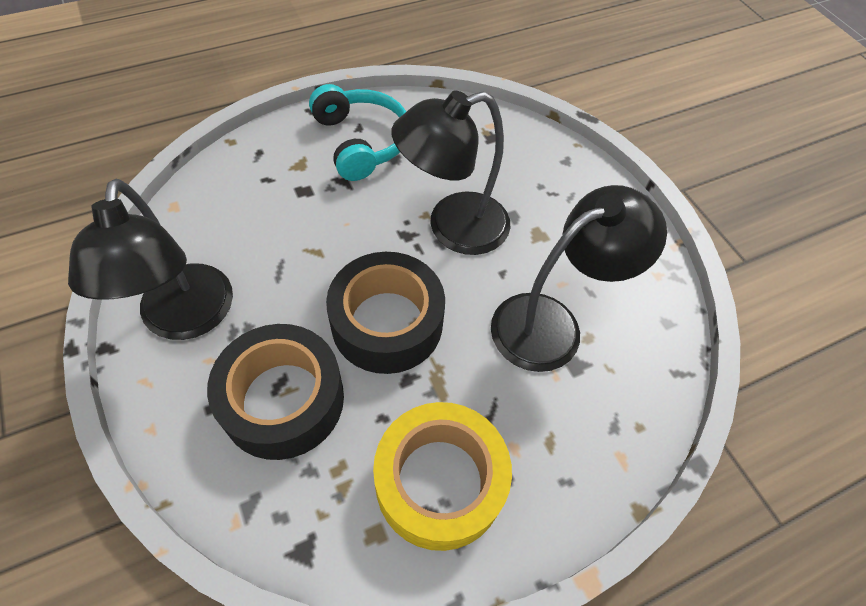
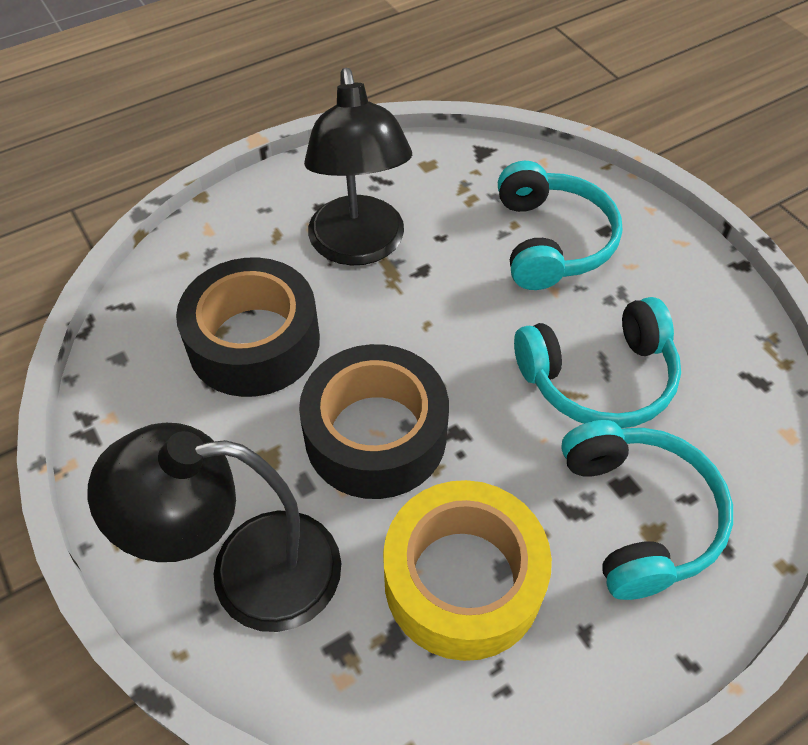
black lamp: 3 -> 2
turquoise headphones: 1 -> 3

